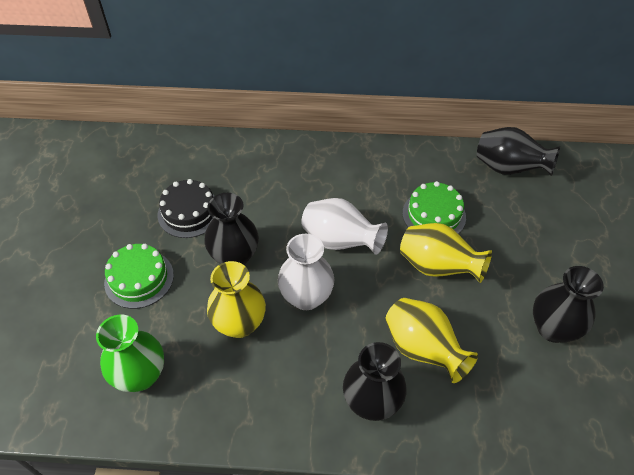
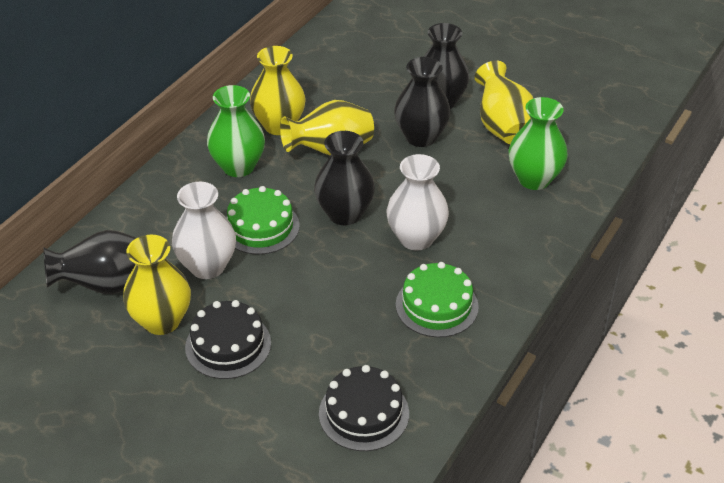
black cake: 1 -> 2
green vase: 1 -> 2
yellow vase: 3 -> 4

